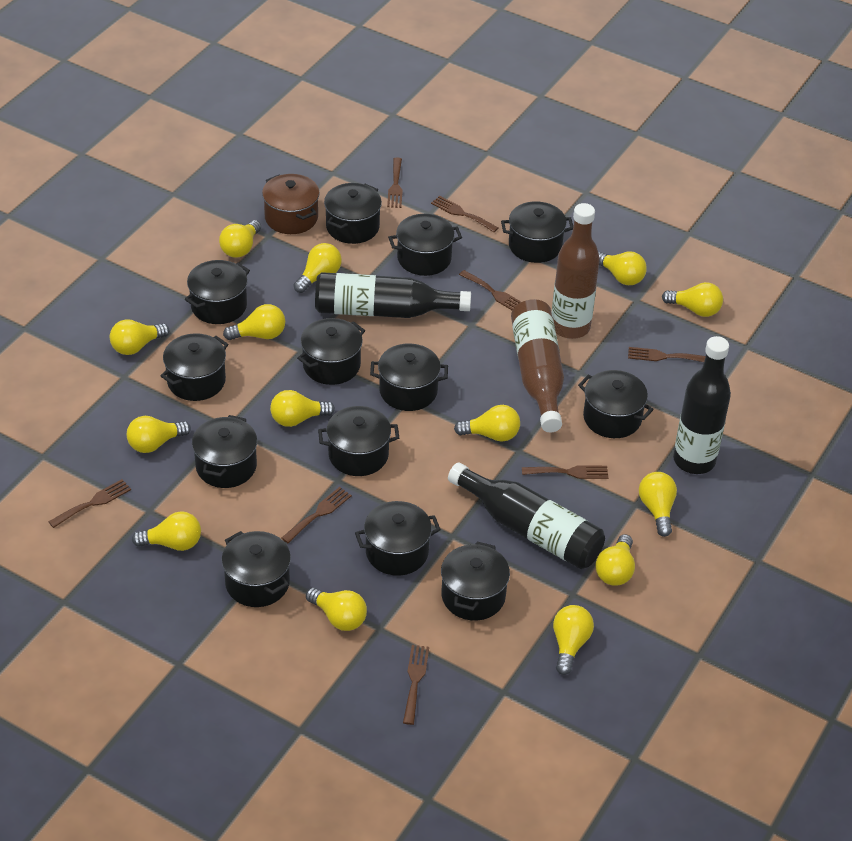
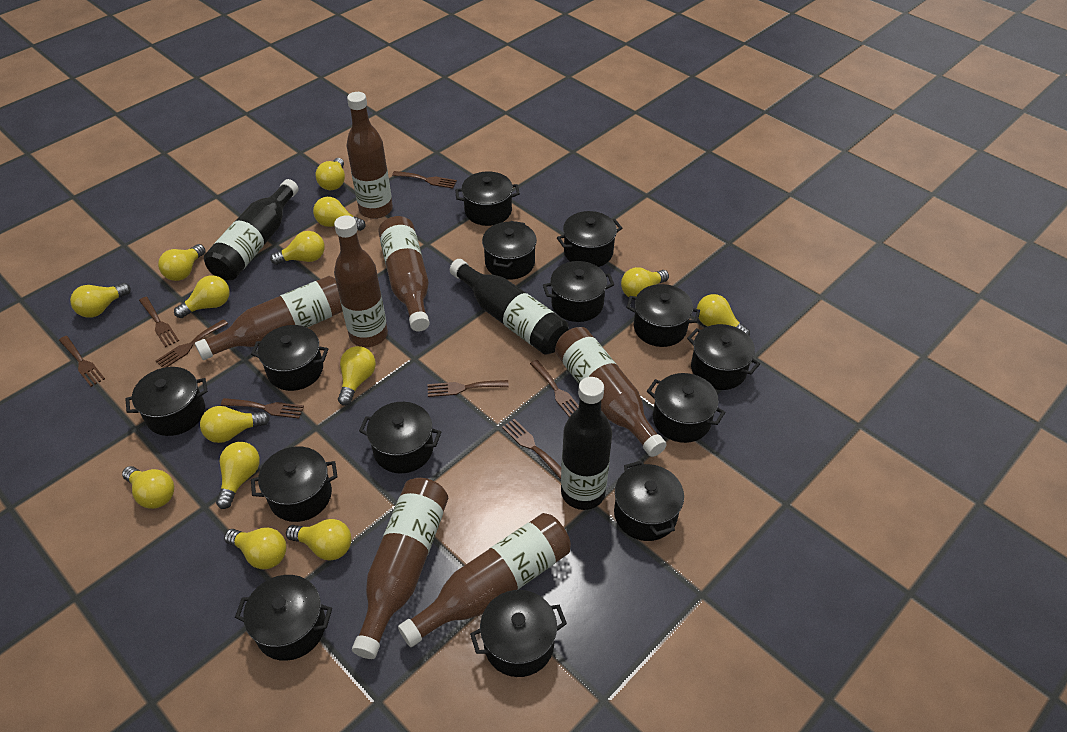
black pot: 13 -> 14
brown bottle: 2 -> 7
brown pot: 1 -> 0

